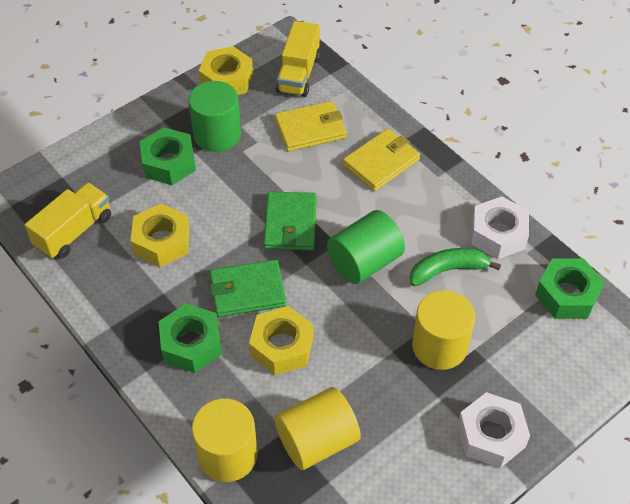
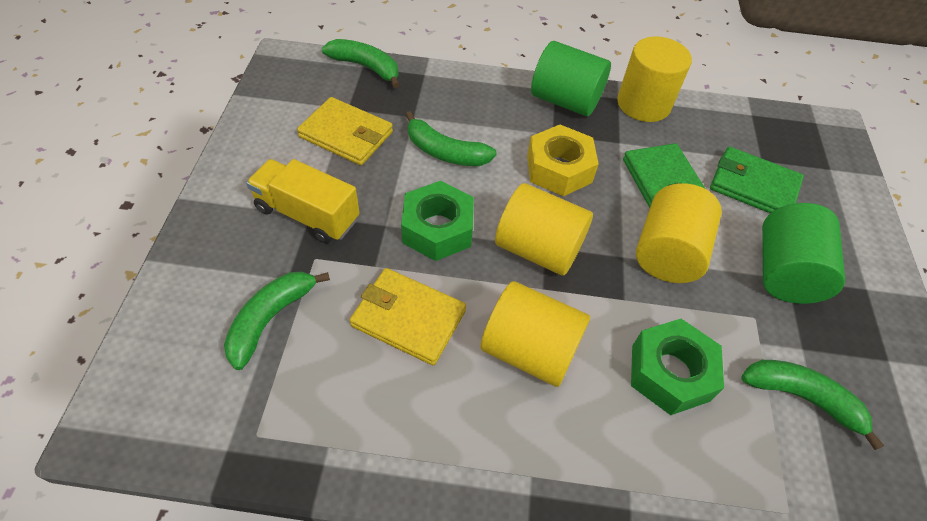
green banana: 1 -> 4
green nut: 3 -> 2
white nut: 2 -> 0
yellow cylinder: 3 -> 4
yellow nut: 3 -> 1
yellow truck: 2 -> 1

